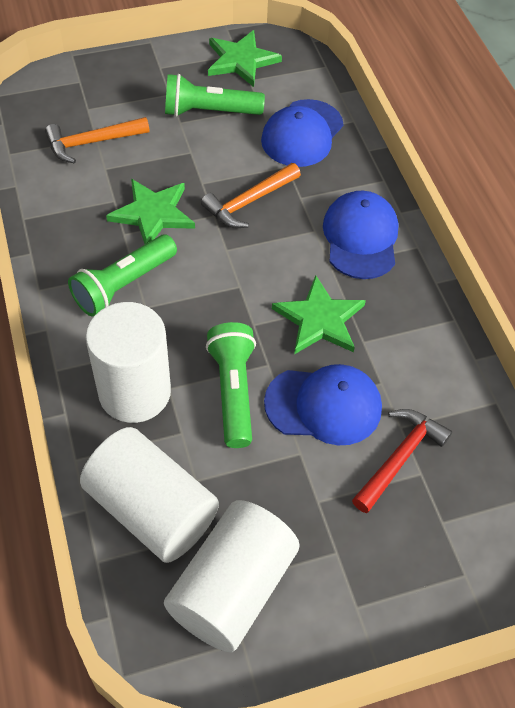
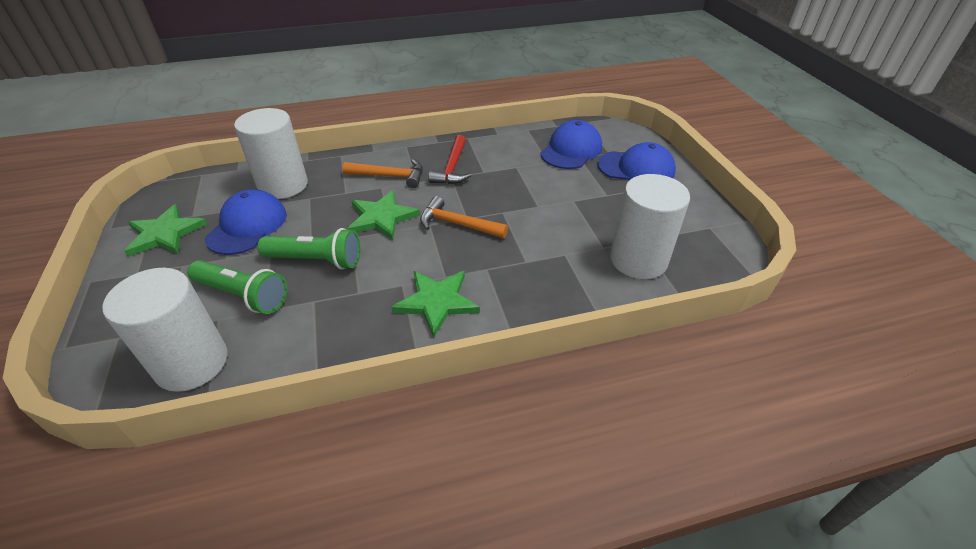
green flashlight: 3 -> 2

